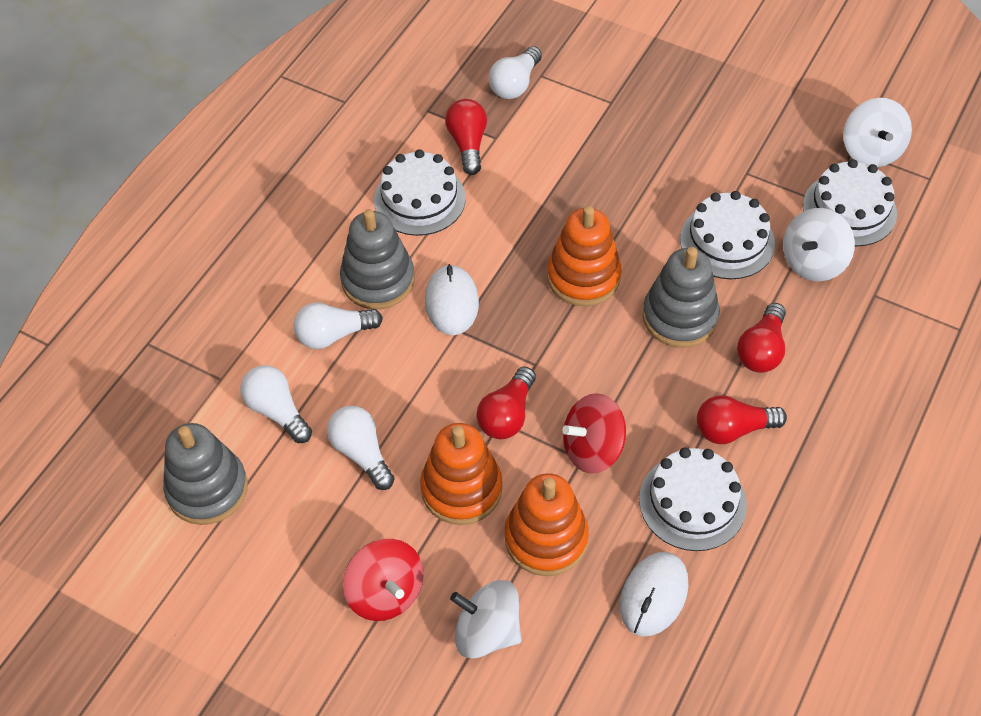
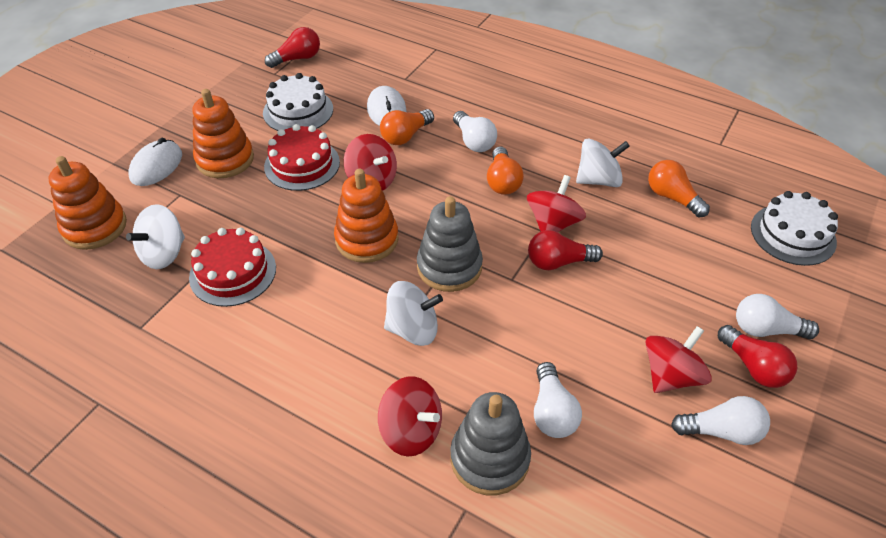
grey stacking toy: 3 -> 2
orange light bulb: 0 -> 3
red cake: 0 -> 2
red light bulb: 4 -> 3
red spinning top: 2 -> 4
white cake: 4 -> 2

